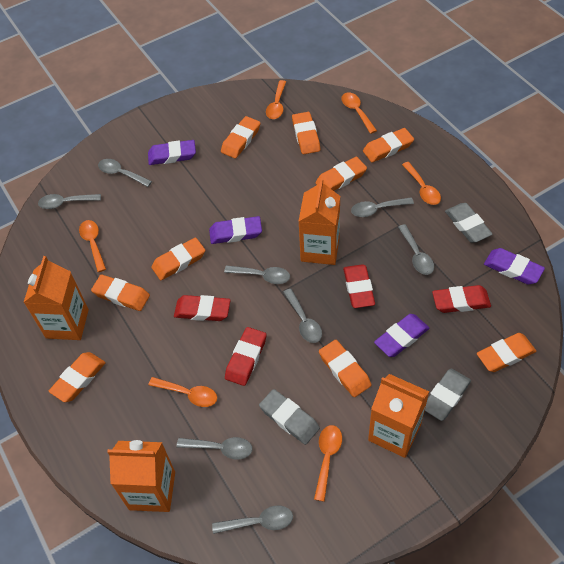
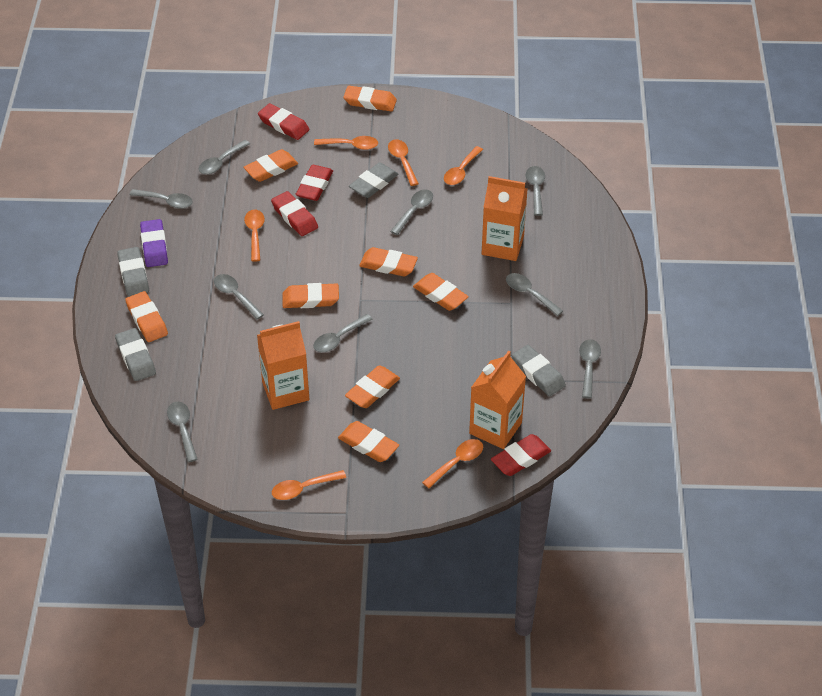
grey eraser: 3 -> 4
grey spoon: 8 -> 9
orange carton: 4 -> 3
orange eraser: 9 -> 8
purple eraser: 4 -> 1

